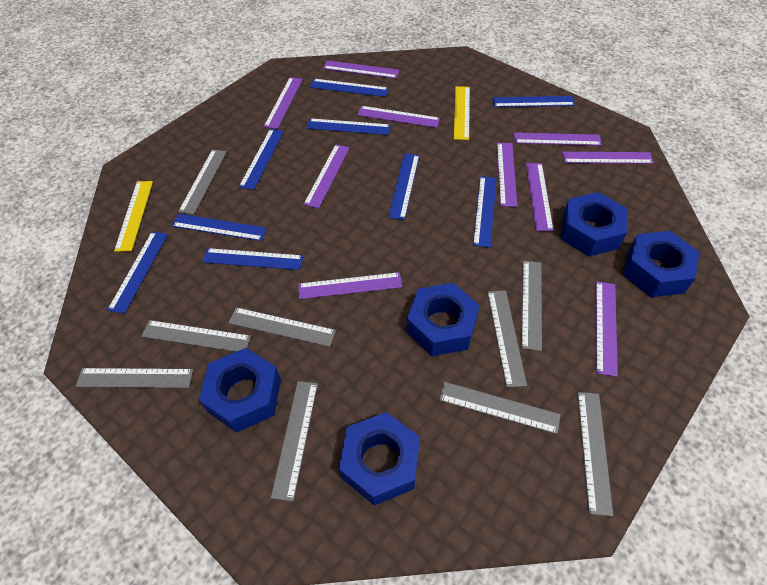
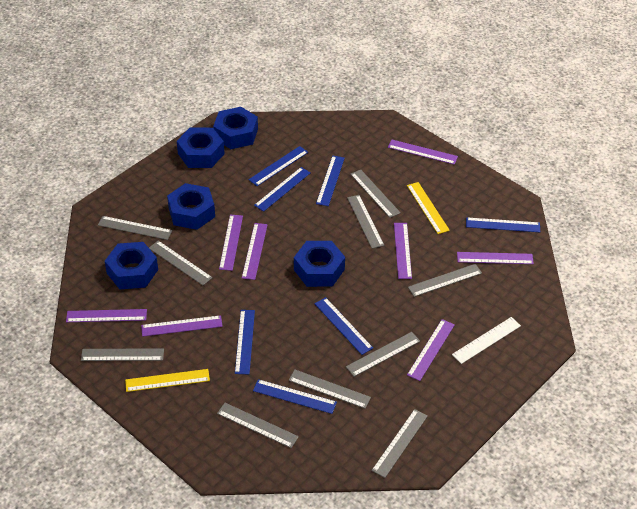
blue ruler: 9 -> 7
grey ruler: 9 -> 10
purple ruler: 10 -> 8
white ruler: 0 -> 1

